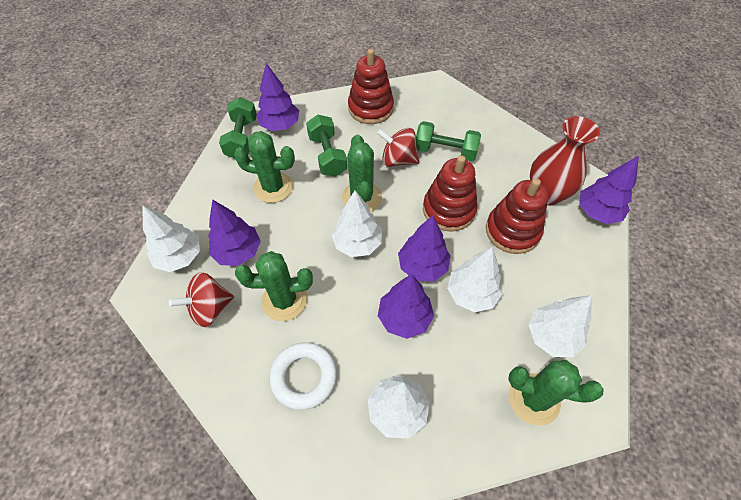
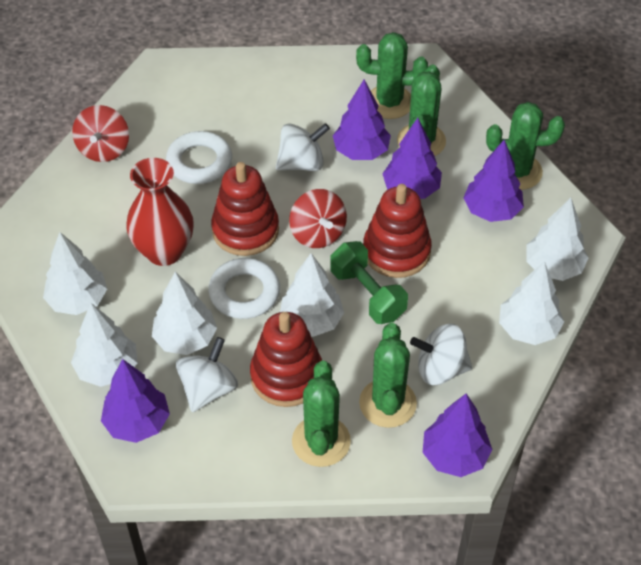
green cactus: 4 -> 5
green dumbbell: 3 -> 1
white ring: 1 -> 2
white spinning top: 0 -> 3
white tree: 5 -> 6

